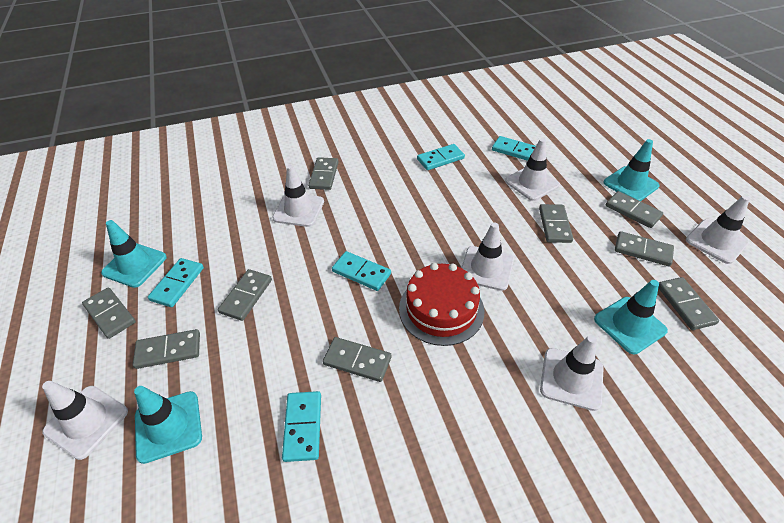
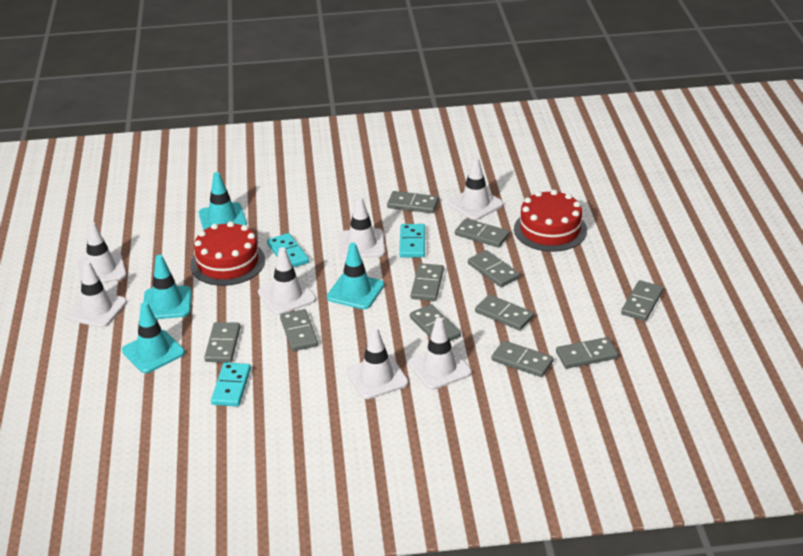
grey domino: 9 -> 11
red cake: 1 -> 2
turquoise domino: 5 -> 3
white traffic cone: 6 -> 7

